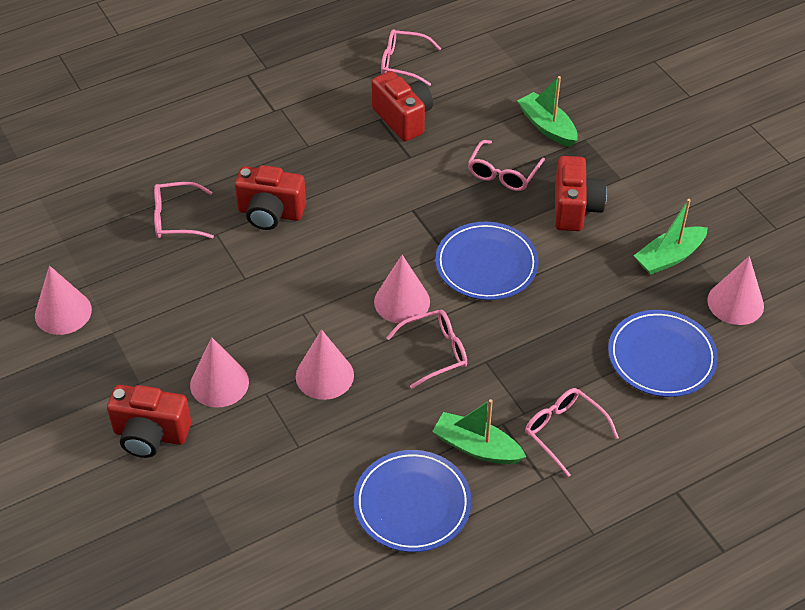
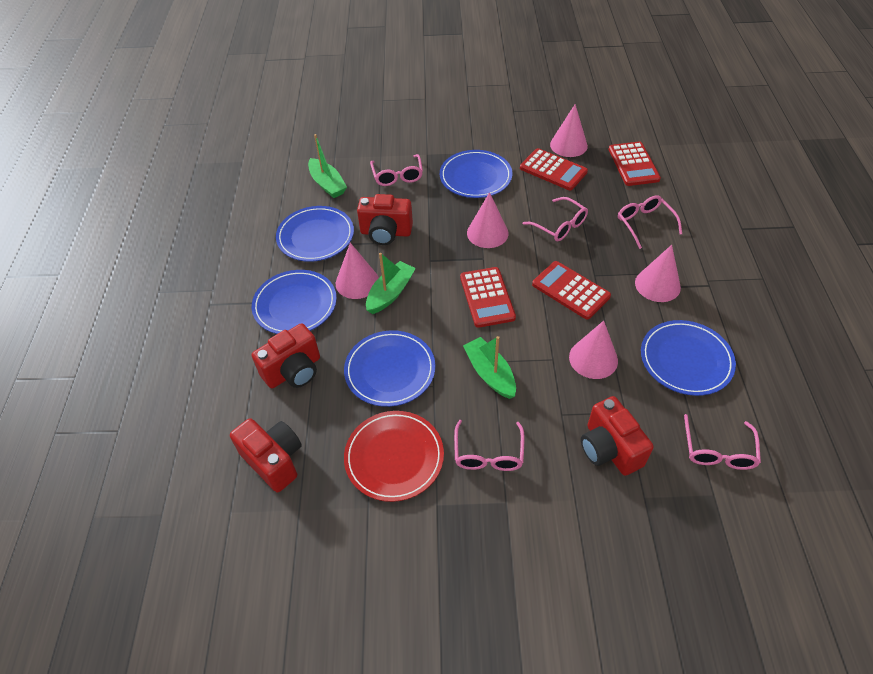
blue plate: 3 -> 5
red calculator: 0 -> 4
red plate: 0 -> 1

